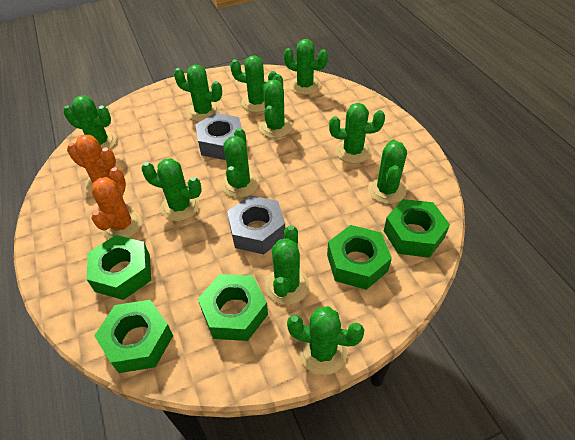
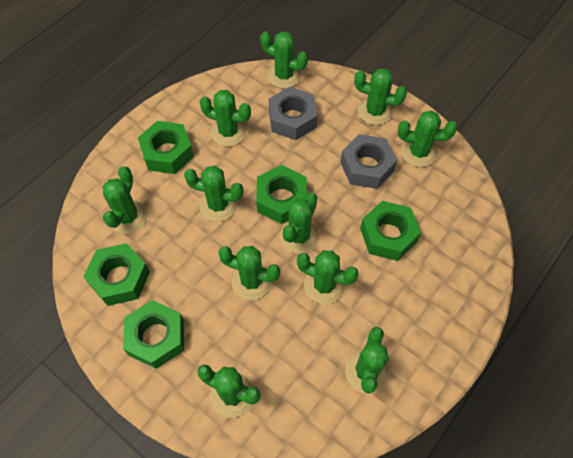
orange cactus: 2 -> 0

